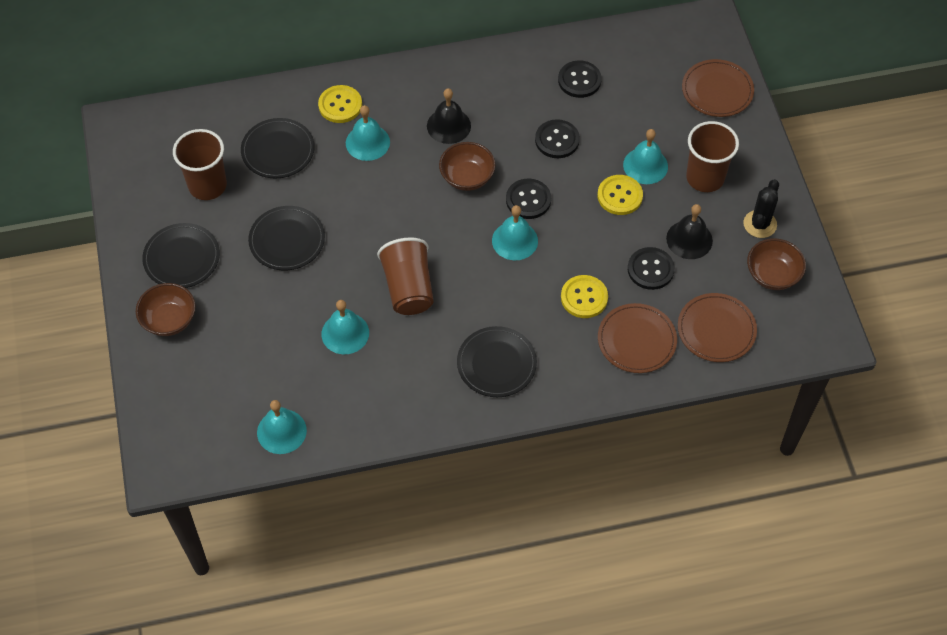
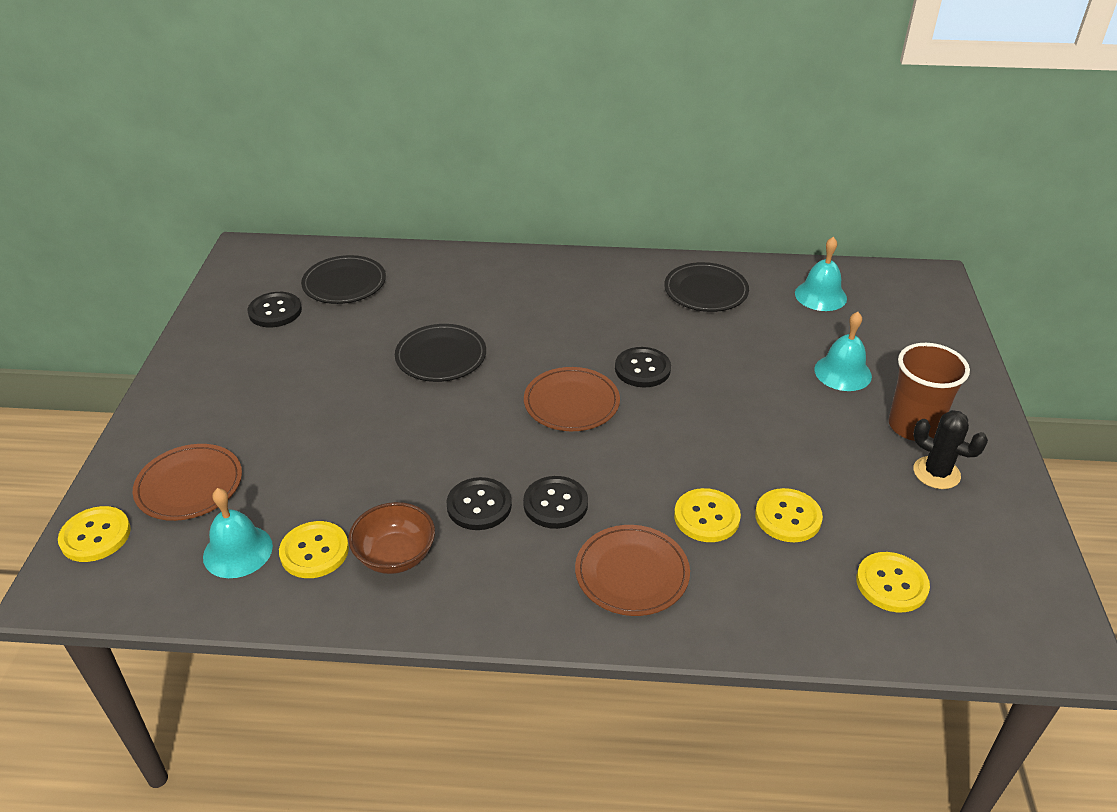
black bell: 2 -> 0
black plate: 4 -> 3
brown bowl: 3 -> 1
brown cup: 3 -> 1
turquoise bell: 5 -> 3
yellow button: 3 -> 5

